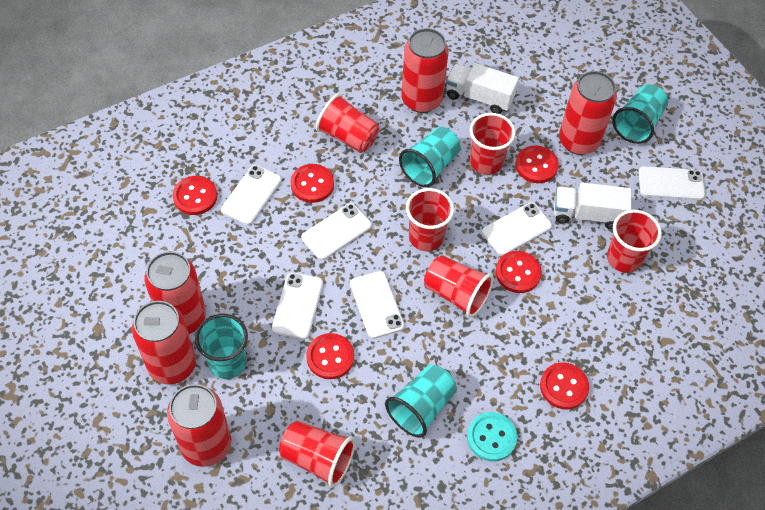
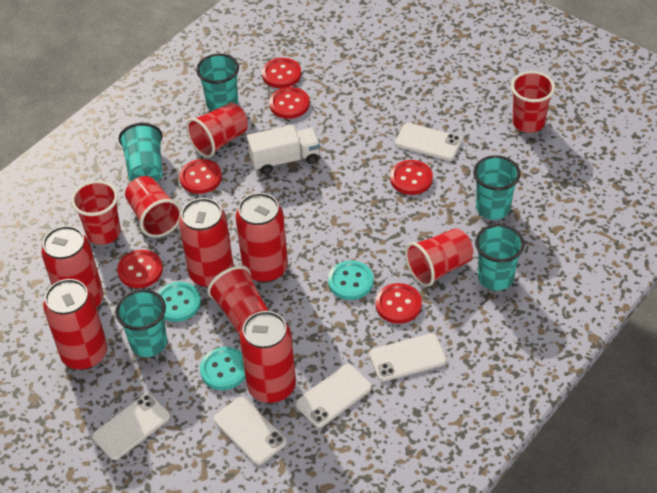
turquoise button: 1 -> 3
turquoise cup: 4 -> 5
white phone: 6 -> 5
white truck: 2 -> 1

